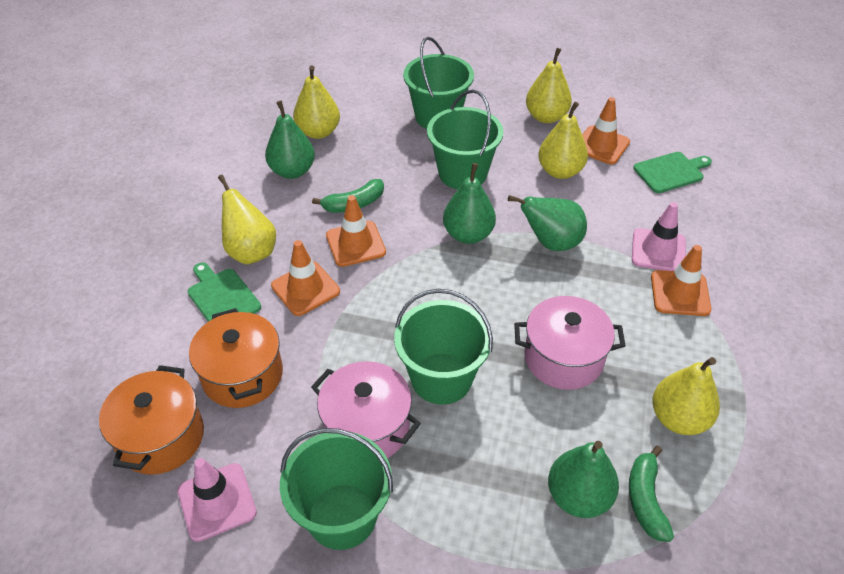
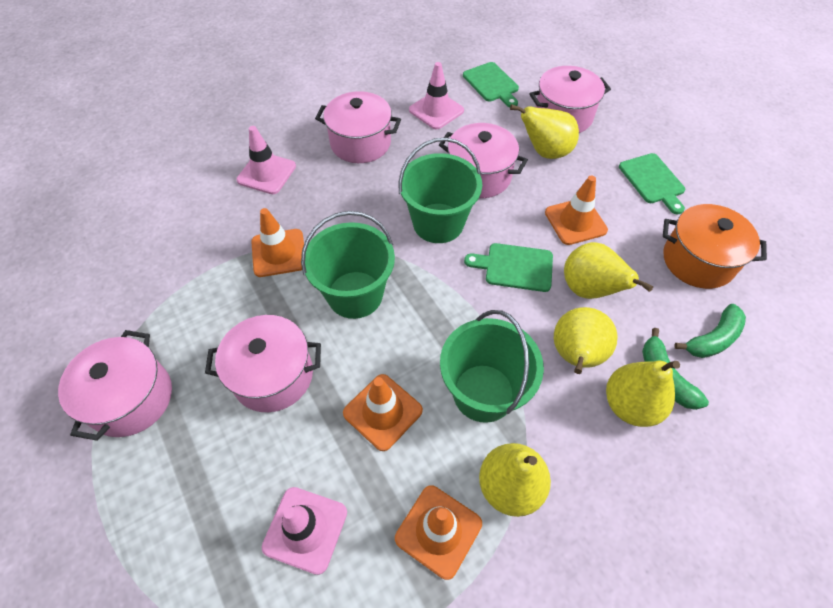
green bucket: 4 -> 3
green cutting board: 2 -> 3
green pear: 4 -> 0
orange pot: 2 -> 1
pink pot: 2 -> 5
pink traffic cone: 2 -> 3

